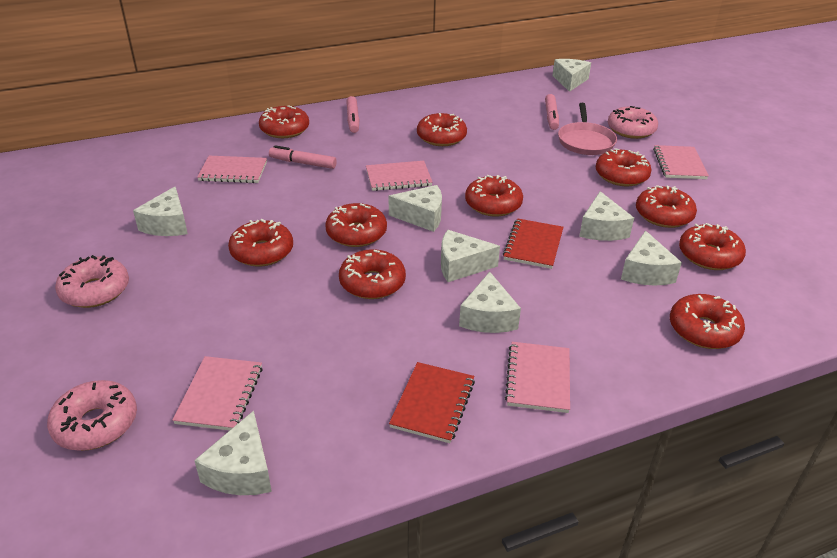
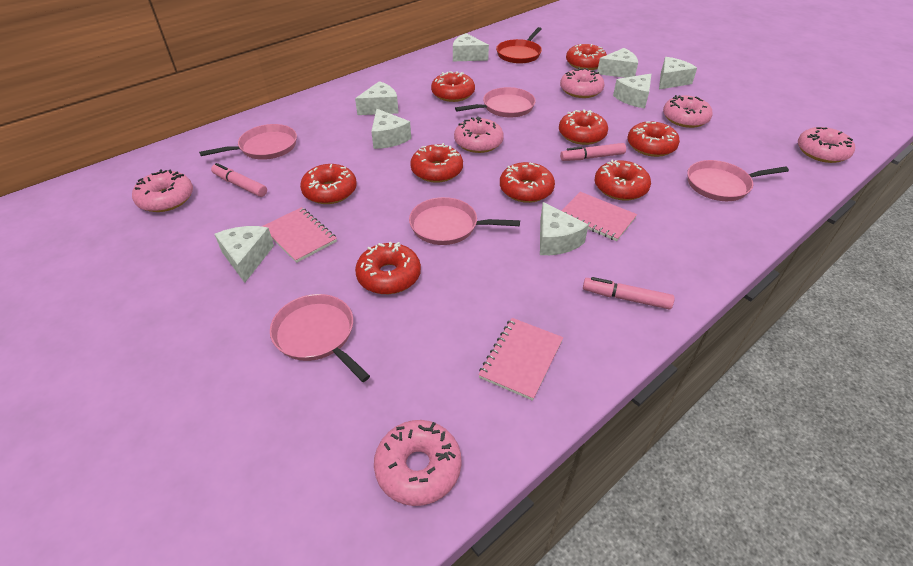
pink donut: 3 -> 6
pink notebook: 5 -> 3
pink pan: 1 -> 5
red donut: 10 -> 9
red notebook: 2 -> 0
red pan: 0 -> 1

